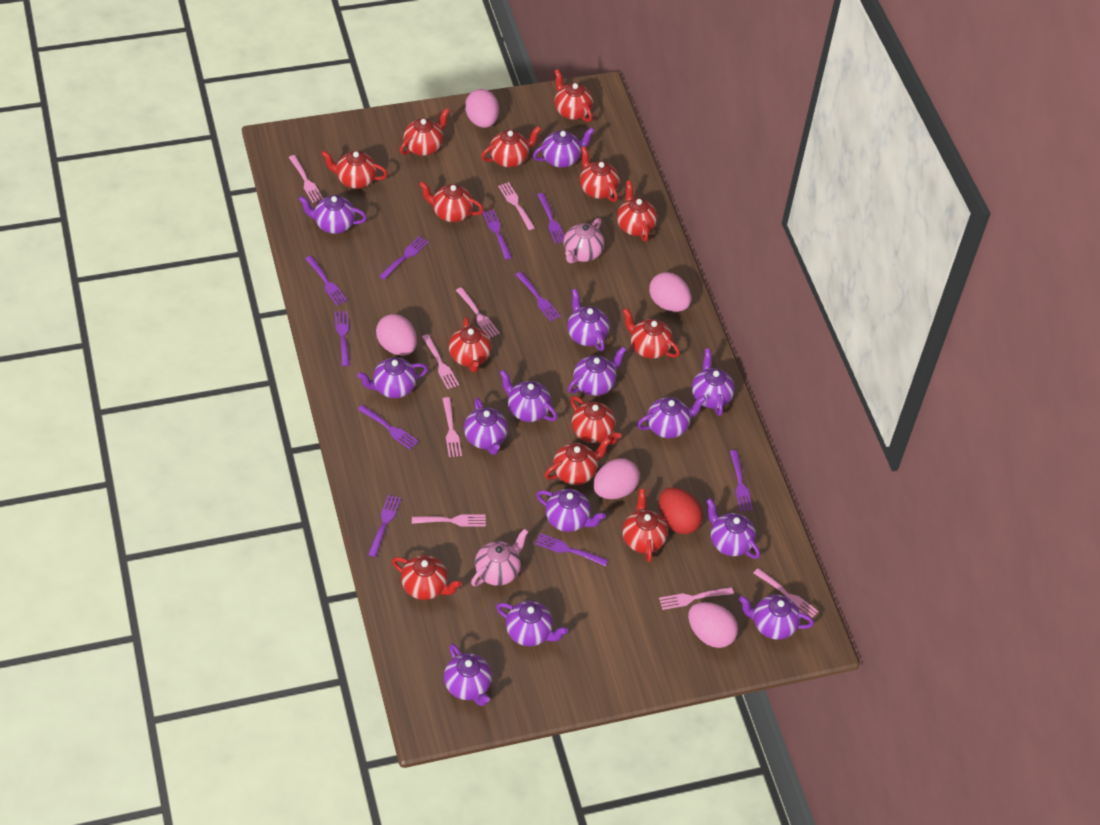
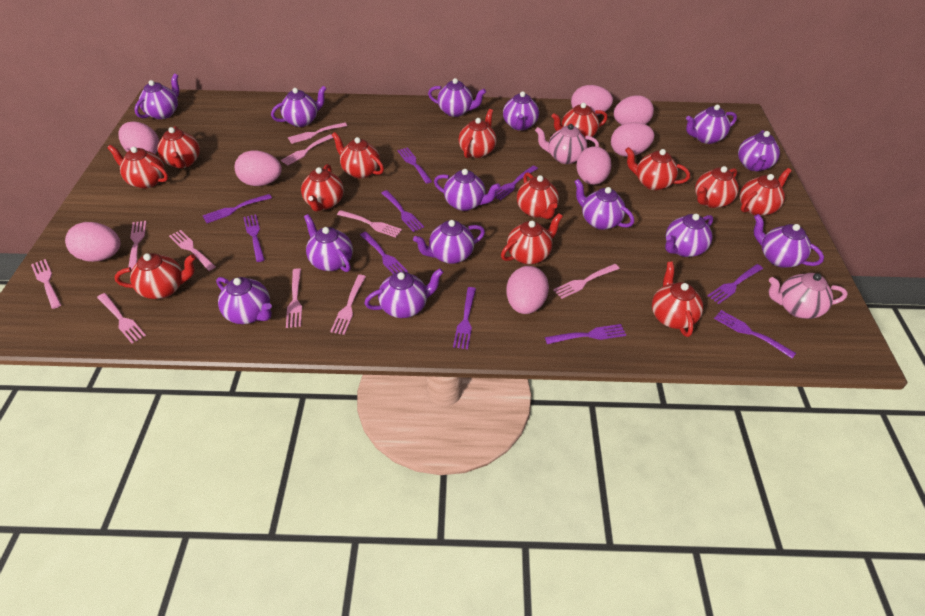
pink egg: 5 -> 8
pink fork: 8 -> 10
red egg: 1 -> 0

